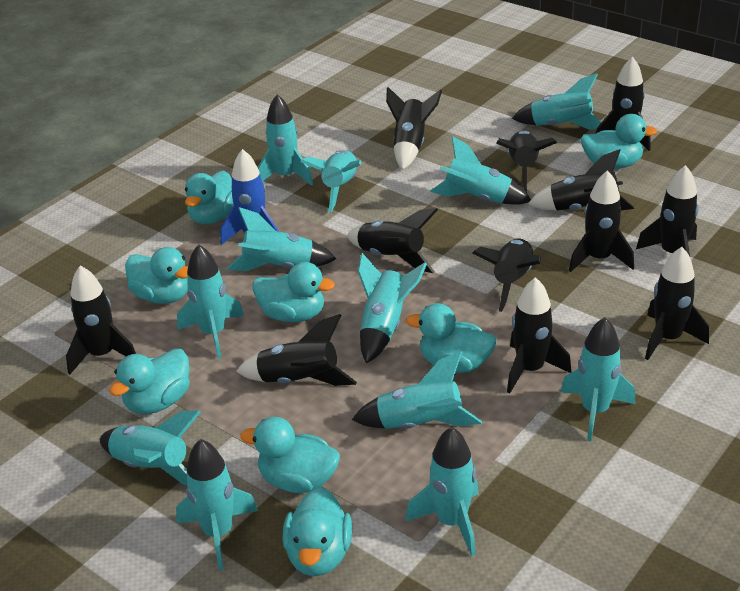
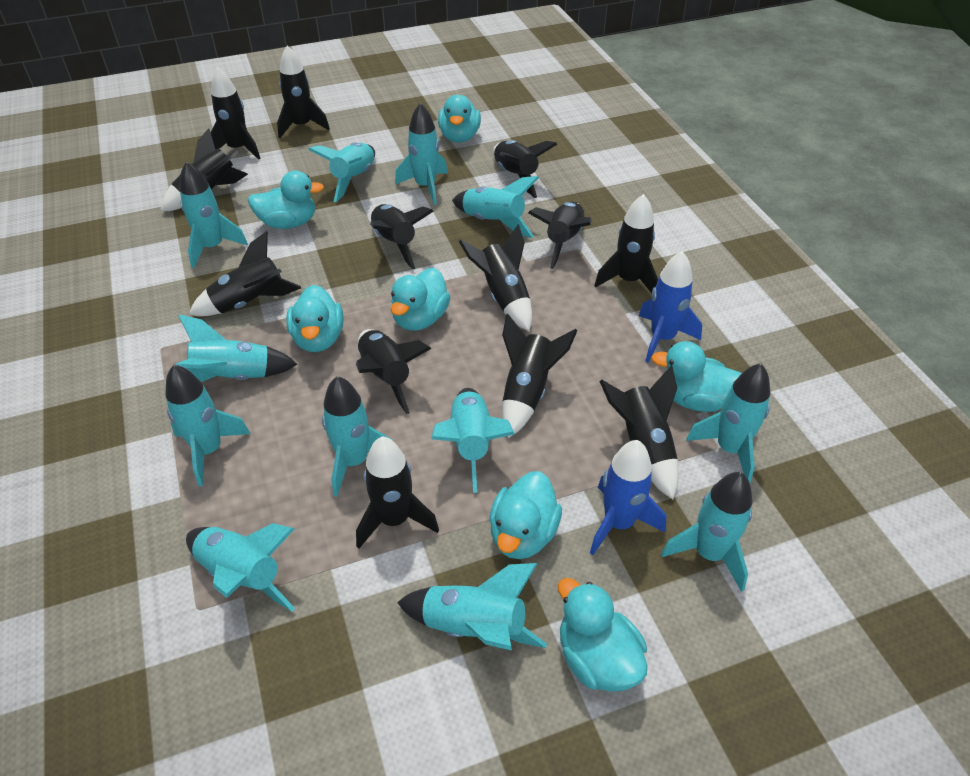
black rocket: 12 -> 13
blue rocket: 1 -> 2
turquoise duck: 8 -> 7

